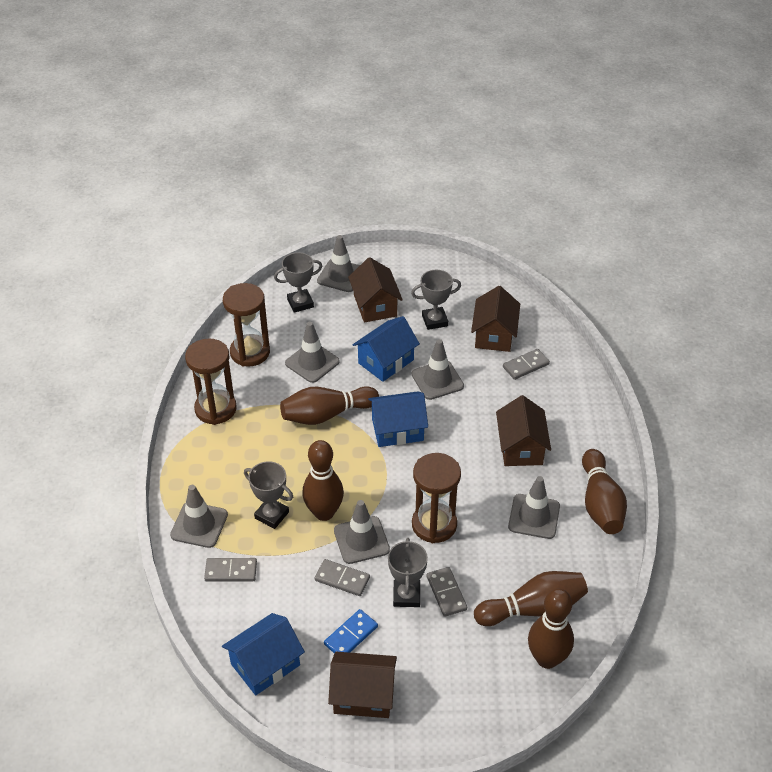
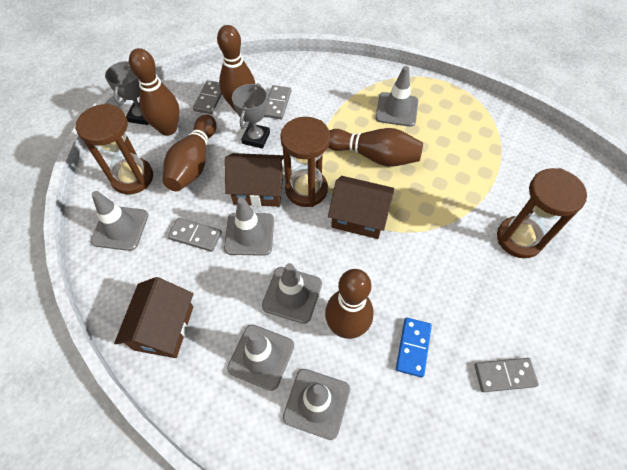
blue house: 3 -> 0
brown house: 4 -> 3
grey trophy: 4 -> 2

